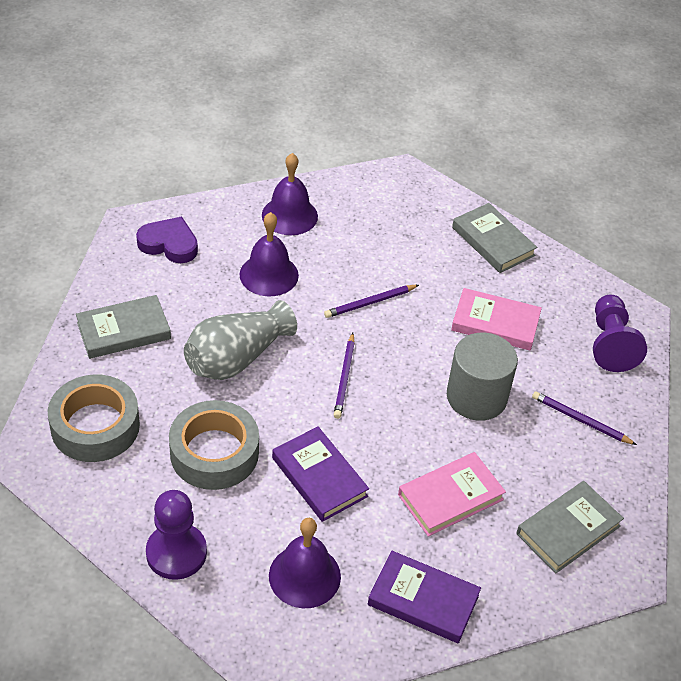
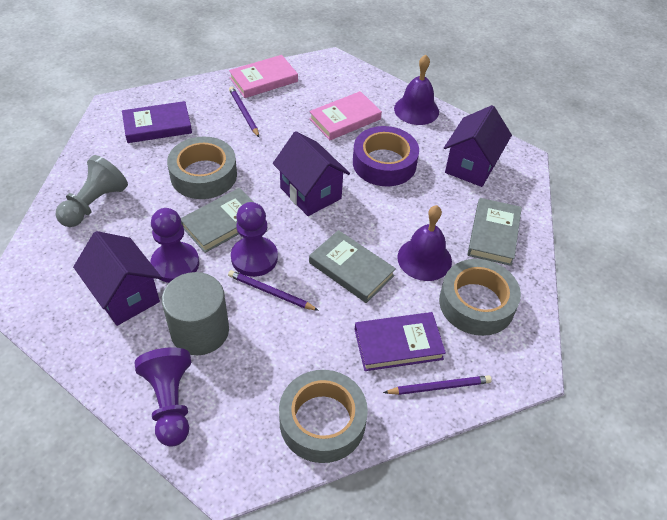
grey pawn: 0 -> 1
grey tape: 2 -> 3
grey vase: 1 -> 0
purple bell: 3 -> 2
purple heart: 1 -> 0
purple house: 0 -> 3
purple pawn: 2 -> 3
purple tape: 0 -> 1

